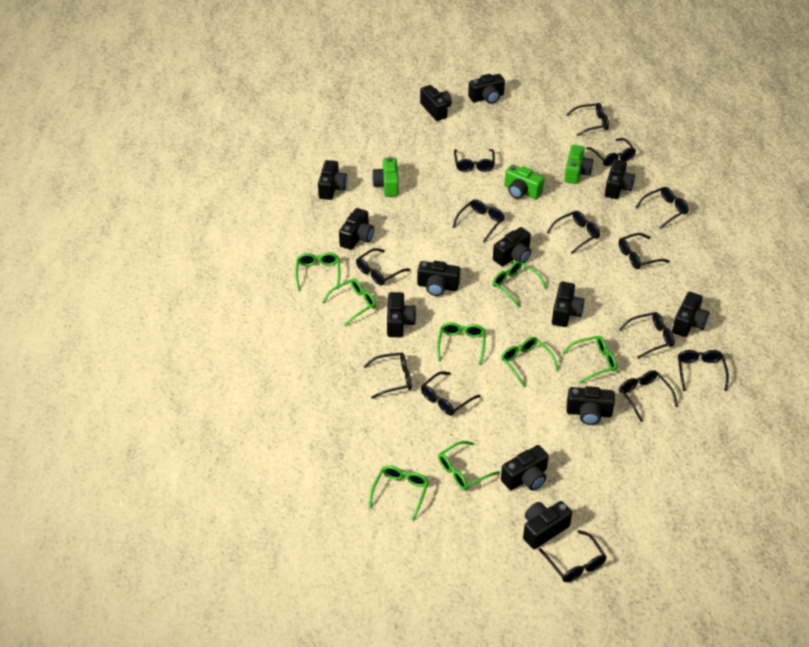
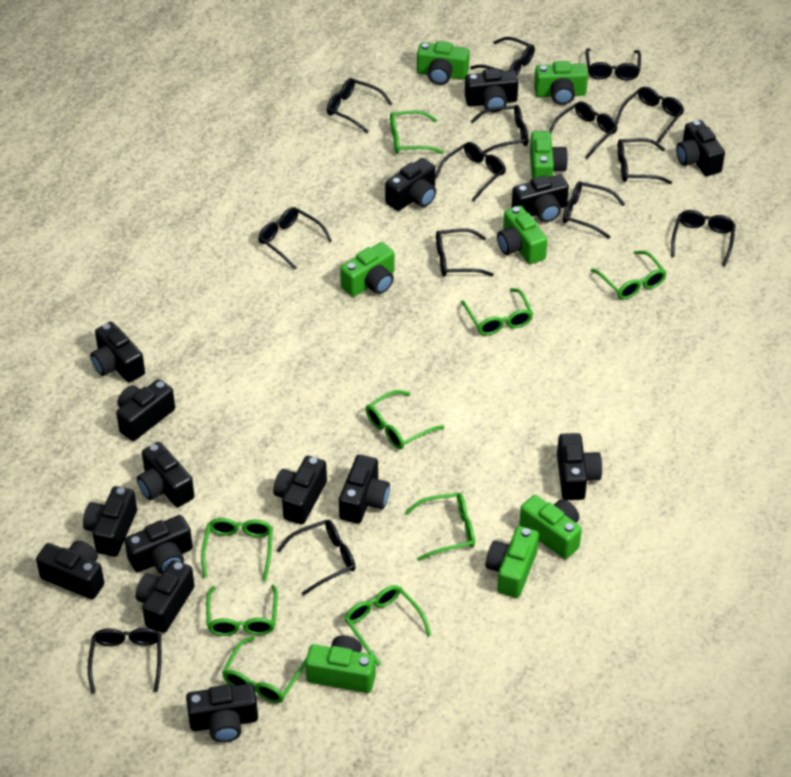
black camera: 13 -> 15
green camera: 3 -> 8
green glasses: 8 -> 9

